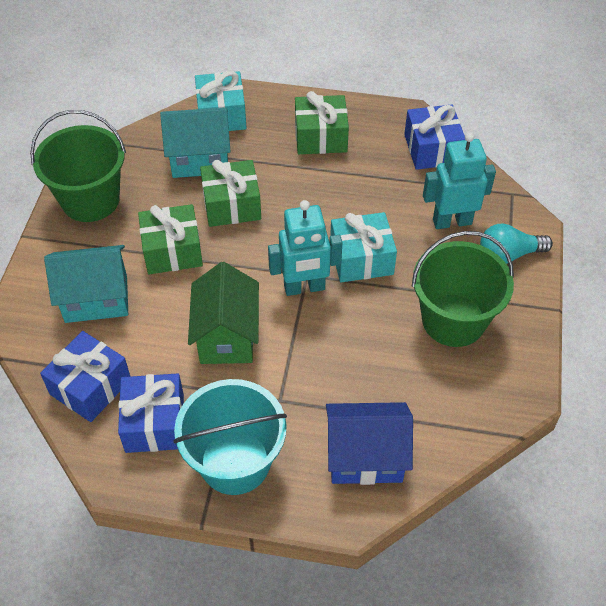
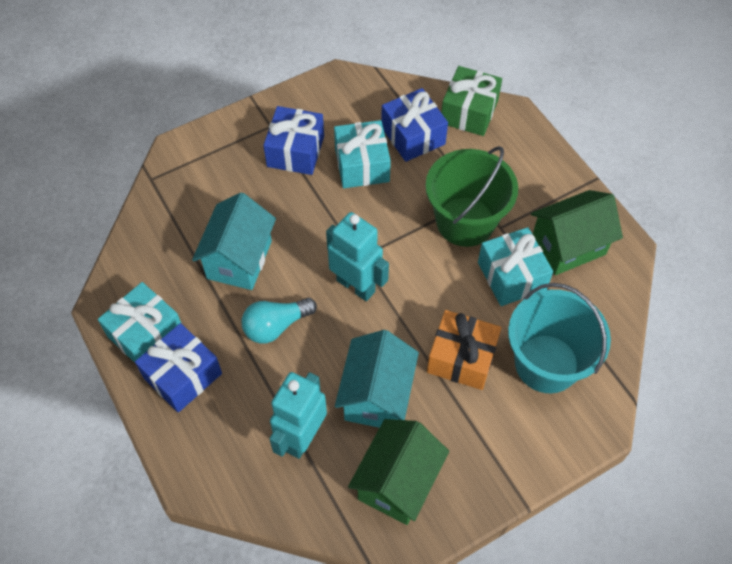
blue house: 1 -> 0
green bucket: 2 -> 1
green gift: 3 -> 1
green house: 1 -> 2
orange gift: 0 -> 1
turquoise gift: 2 -> 3

